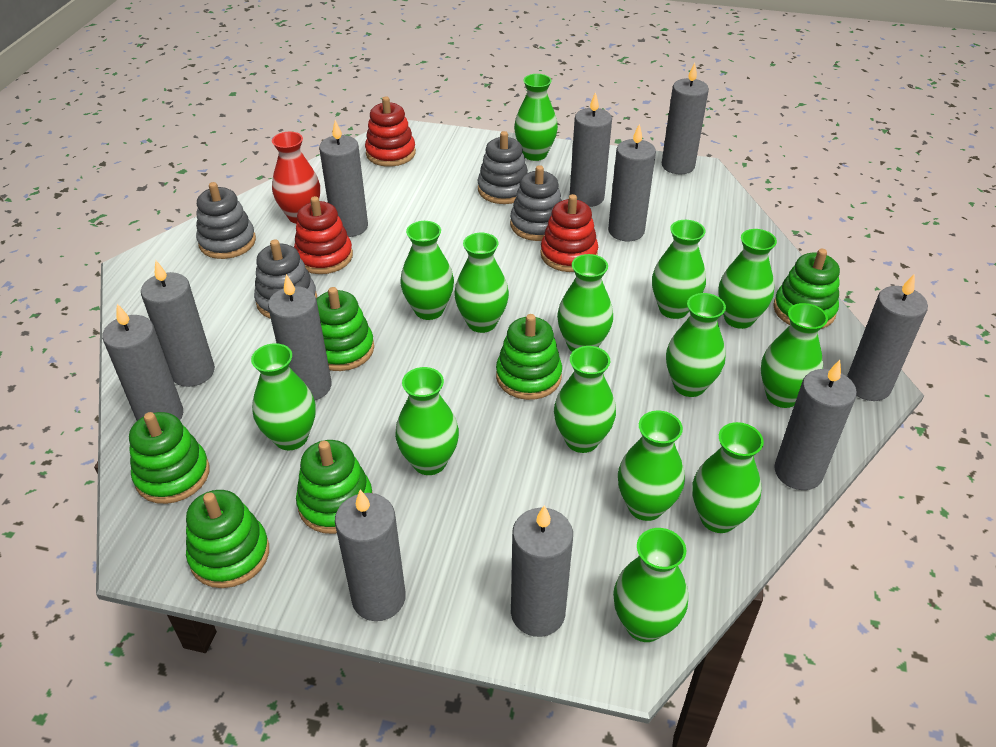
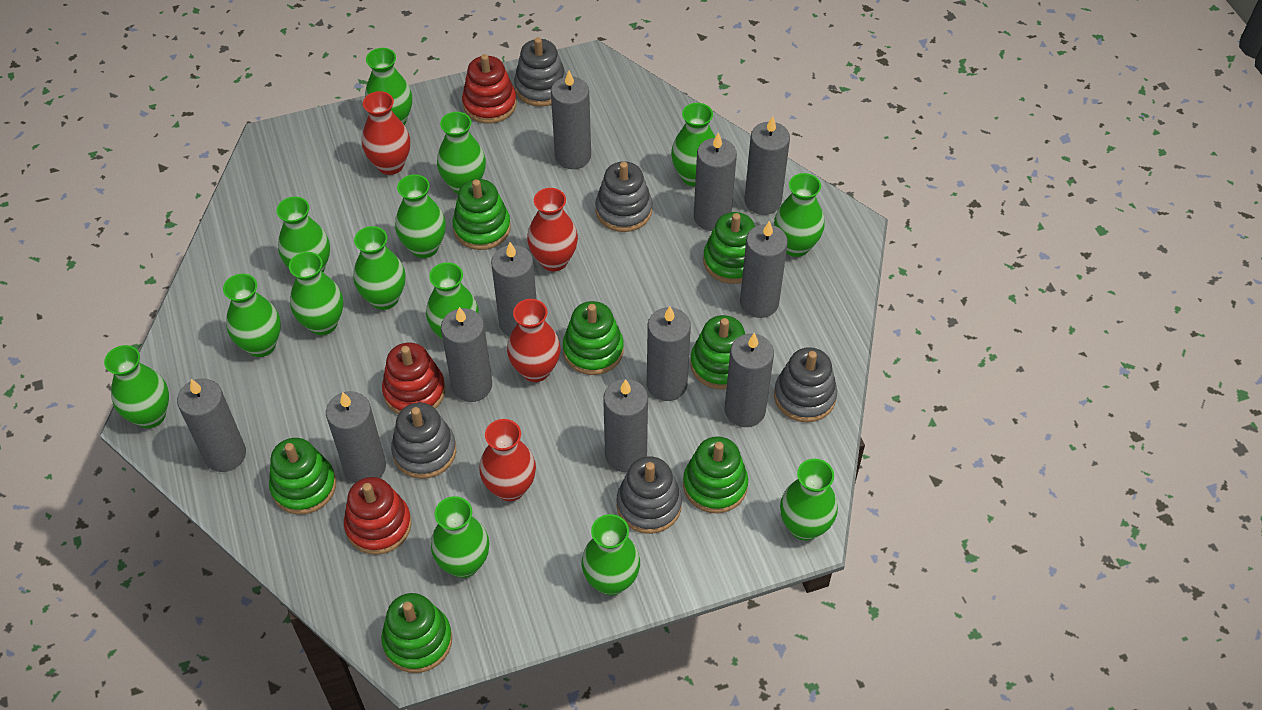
green stacking toy: 6 -> 7
grey stacking toy: 4 -> 5
red vase: 1 -> 4

